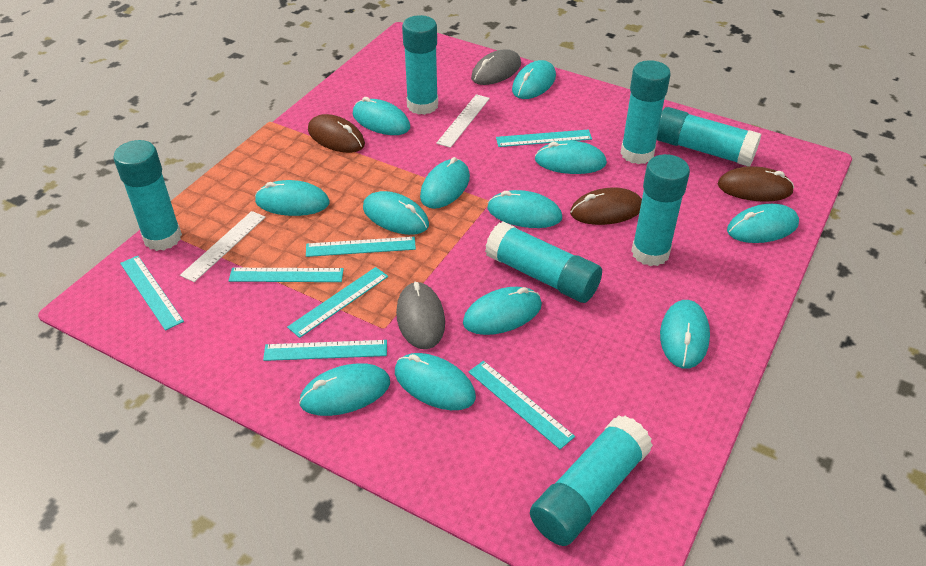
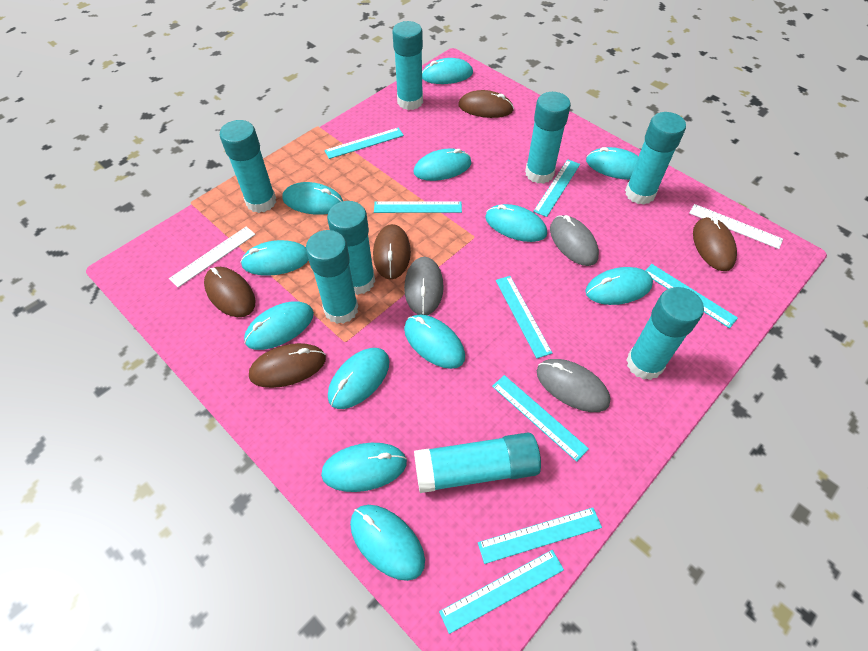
brown mouse: 3 -> 5
grey mouse: 2 -> 3
turquoise glue stick: 7 -> 8
turquoise ruler: 7 -> 8

